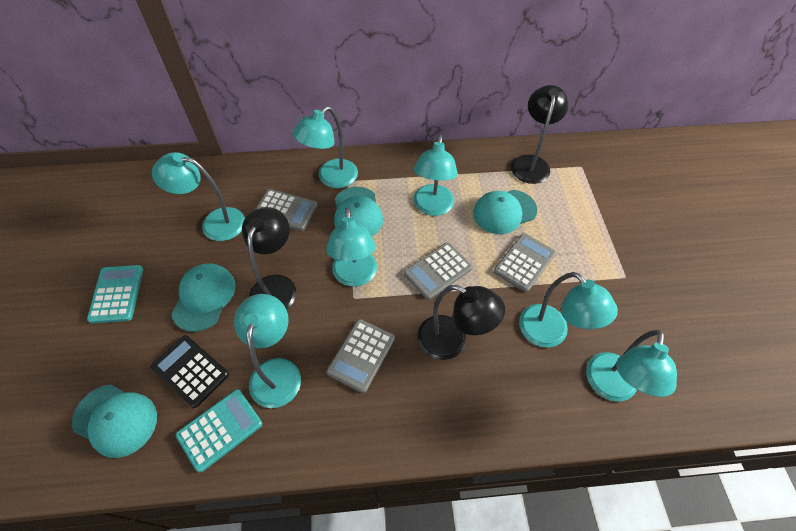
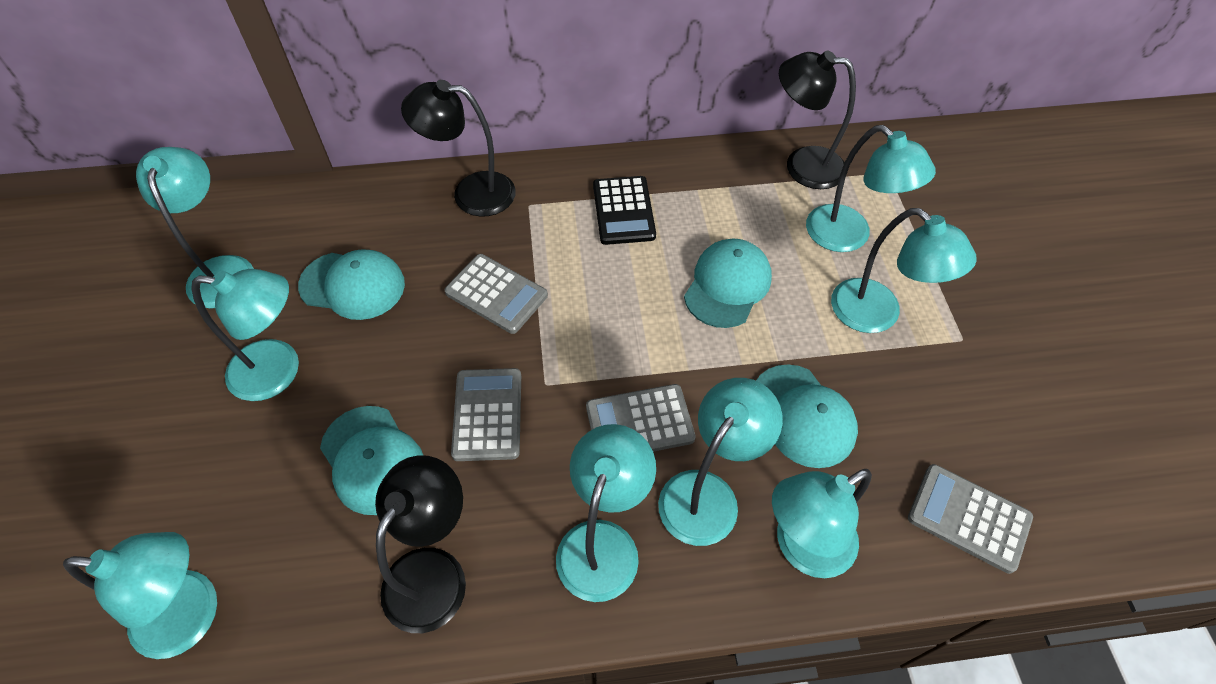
turquoise calculator: 2 -> 0
turquoise lamp: 7 -> 8

